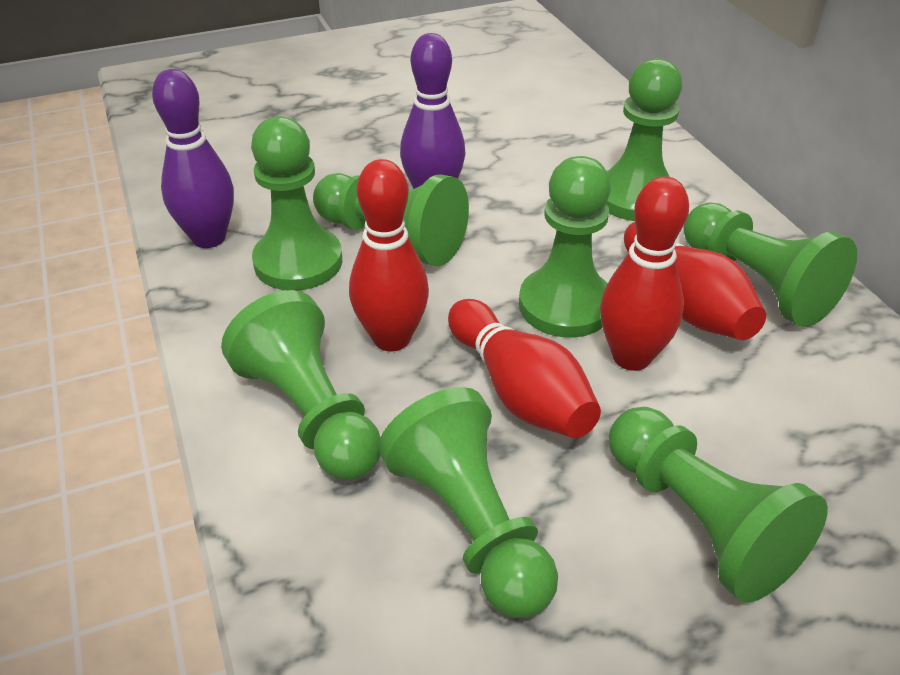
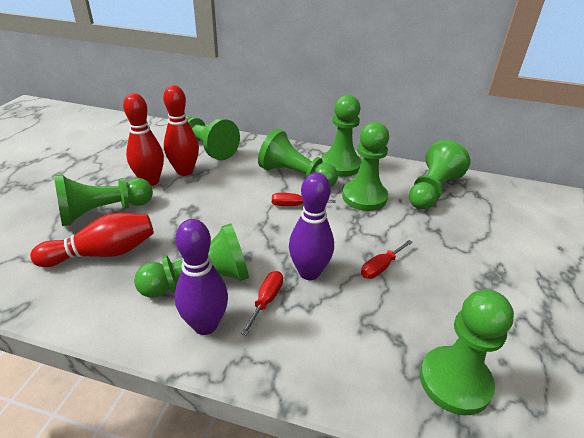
red bowling pin: 4 -> 3
red screwdriver: 0 -> 3

